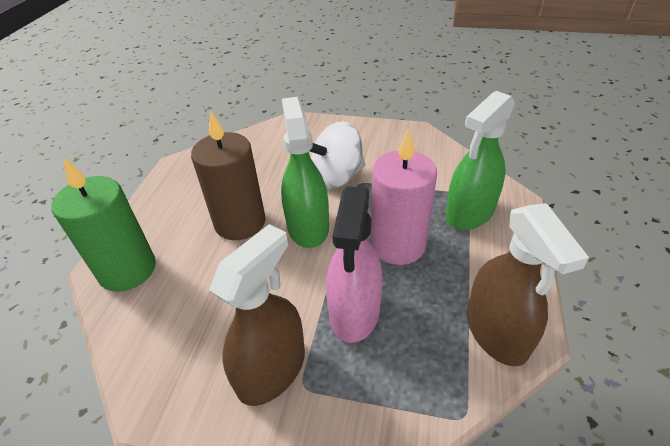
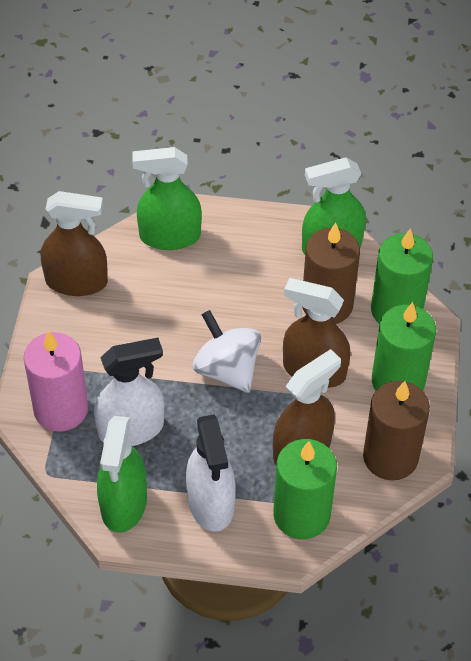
brown candle: 1 -> 2
brown spray bottle: 2 -> 3
green candle: 1 -> 3
green spray bottle: 2 -> 3
pink spray bottle: 1 -> 0
white spray bottle: 0 -> 2

